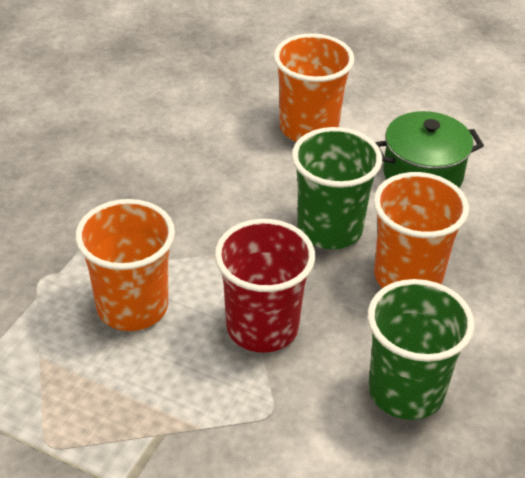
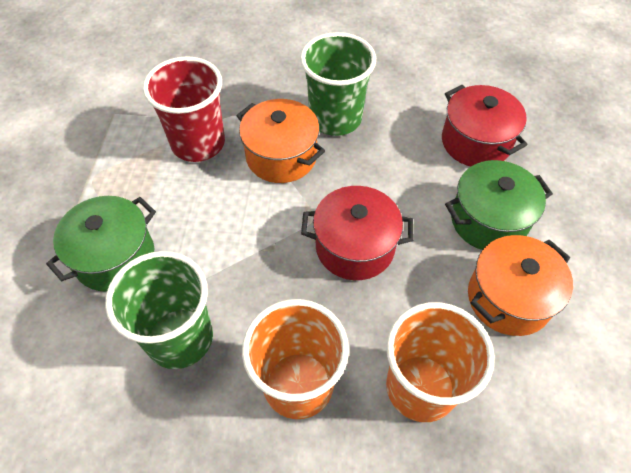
green pot: 1 -> 2
orange cup: 3 -> 2
orange pot: 0 -> 2
red pot: 0 -> 2

